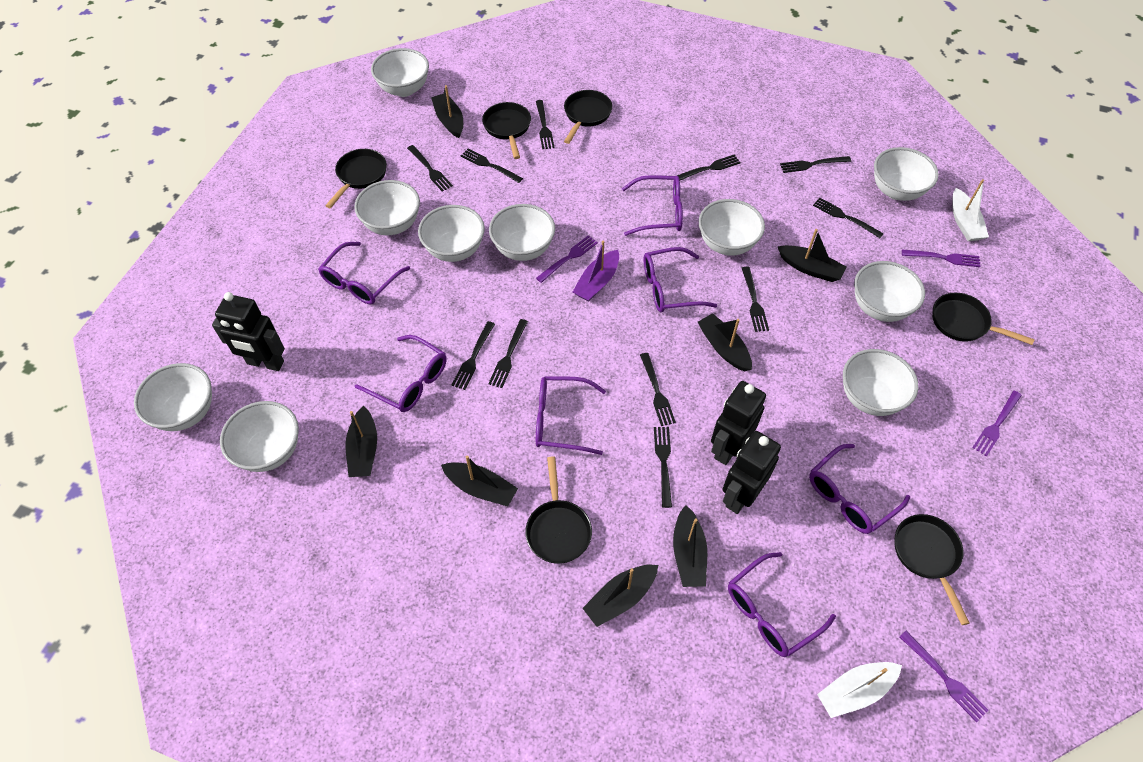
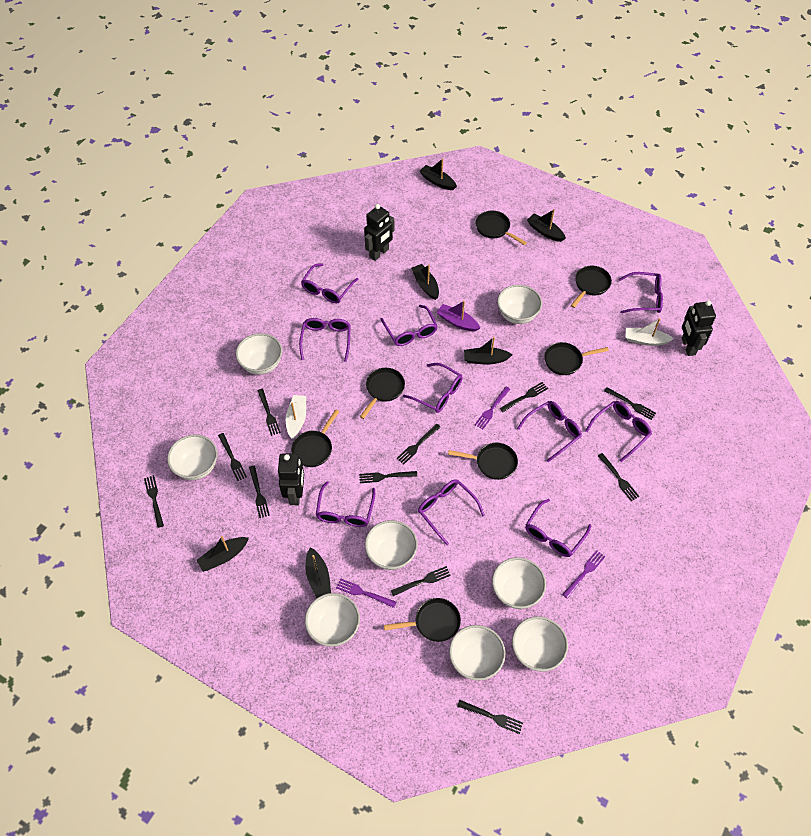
black boat: 7 -> 6
black pan: 6 -> 7
purple fork: 4 -> 3
purple glasses: 7 -> 10
white bowl: 10 -> 8

